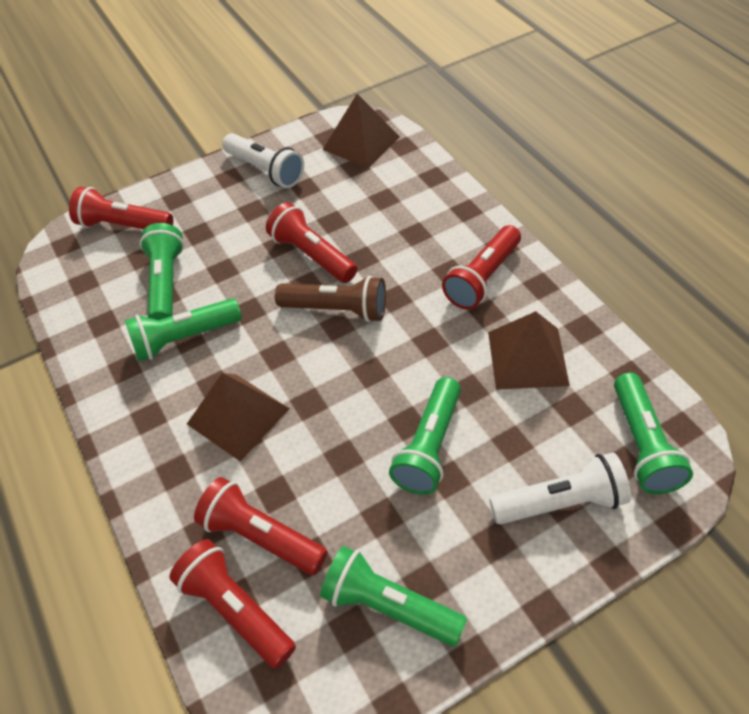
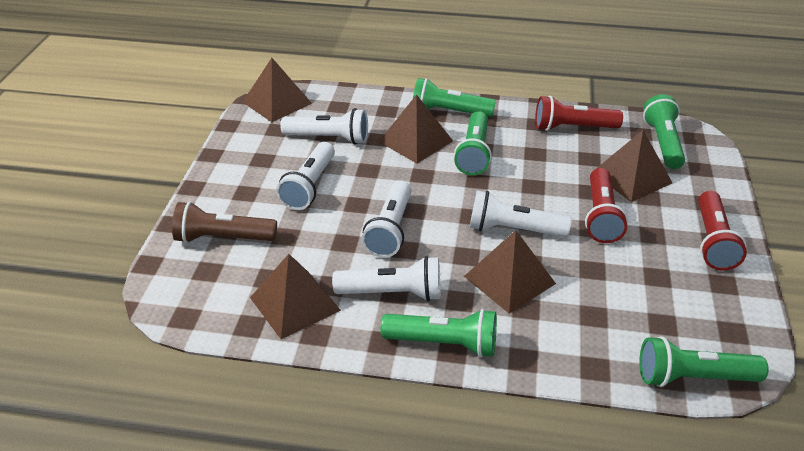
brown pyramid: 3 -> 5
red flashlight: 5 -> 3
white flashlight: 2 -> 5

